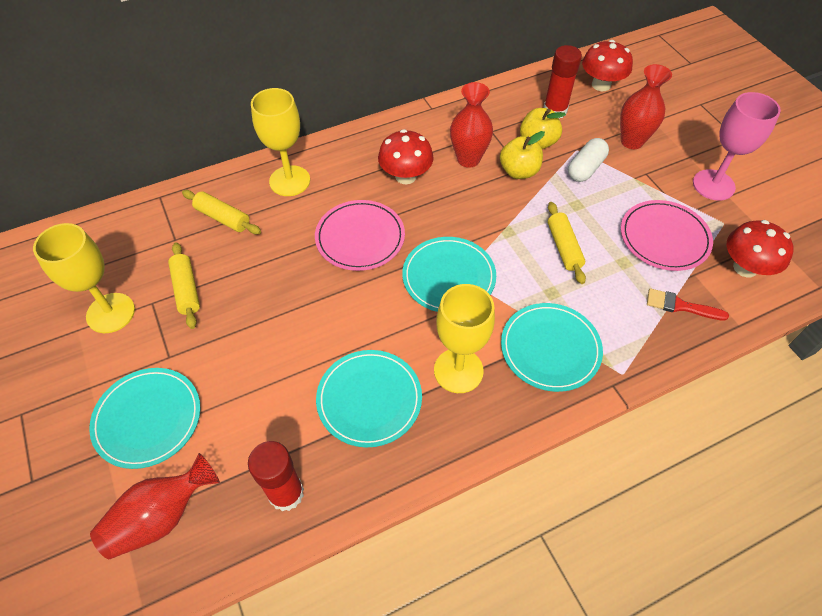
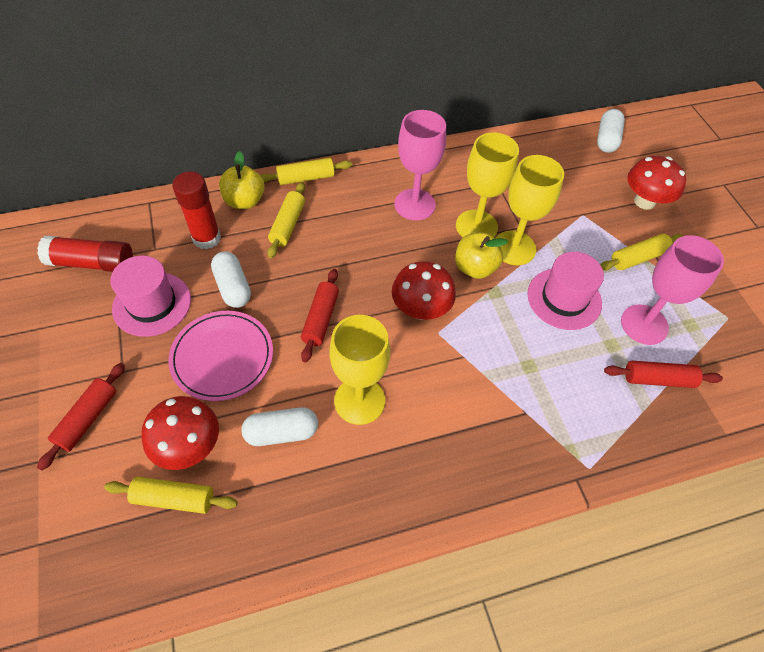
pink goblet: 1 -> 2
pink hat: 0 -> 2
pink plate: 2 -> 1
red brush: 1 -> 0
red rolling pin: 0 -> 3
red vase: 3 -> 0
turquoise plate: 4 -> 0
white capsule: 1 -> 3
yellow rolling pin: 3 -> 4

